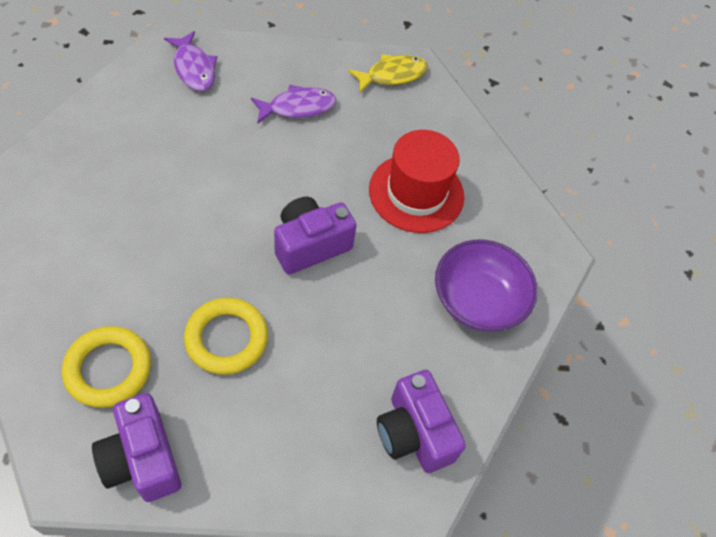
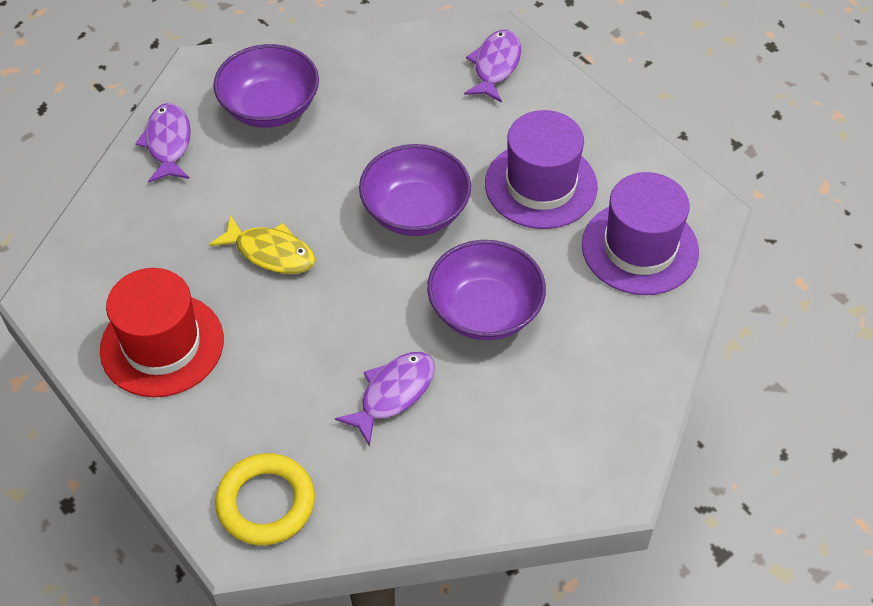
purple bowl: 1 -> 3
purple camera: 3 -> 0
purple fish: 2 -> 3
purple hat: 0 -> 2
yellow ring: 2 -> 1

